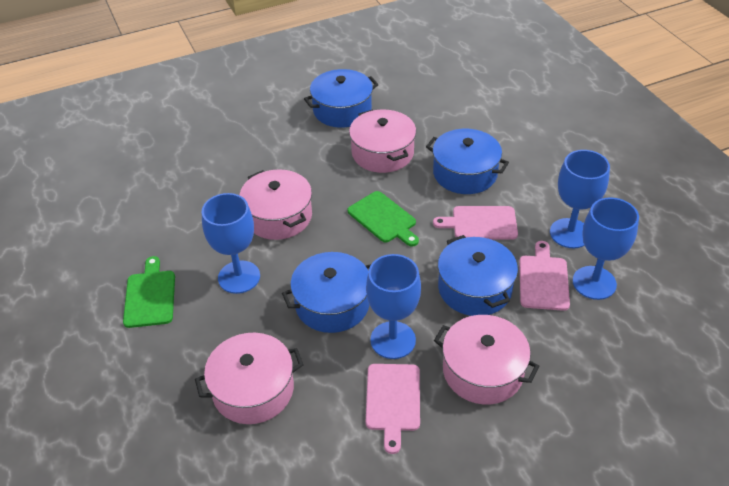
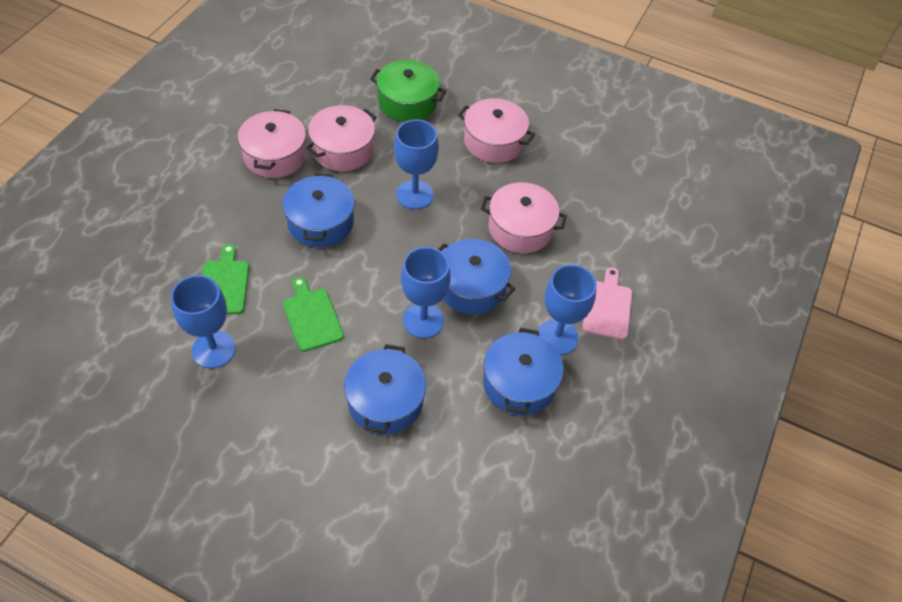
green pot: 0 -> 1
pink cutting board: 3 -> 1

